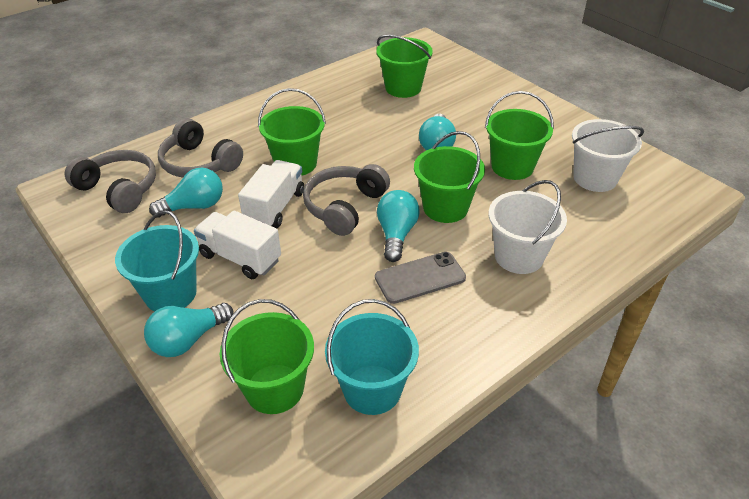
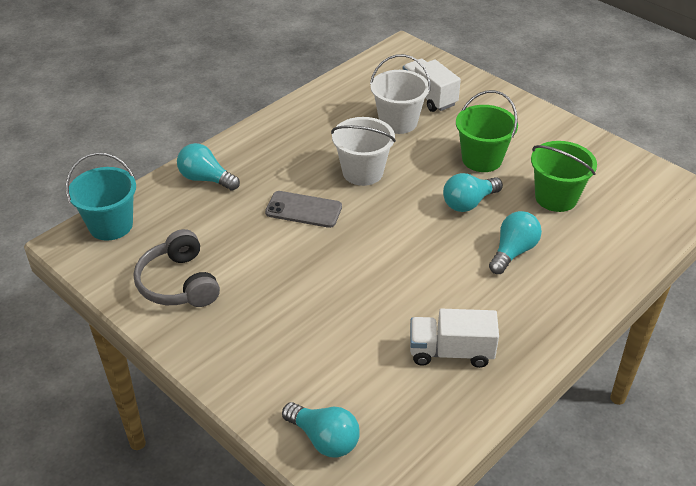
green bucket: 5 -> 2
grey headphones: 3 -> 1
turquoise bucket: 2 -> 1

